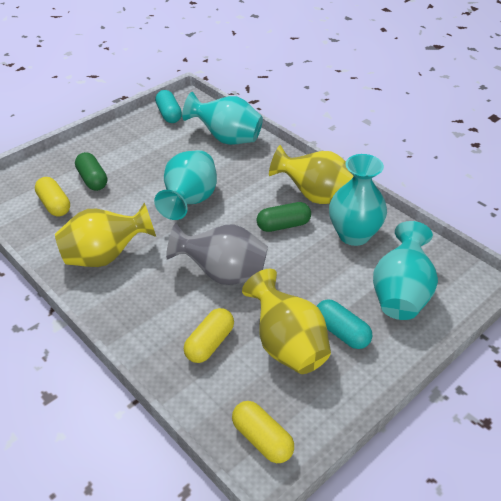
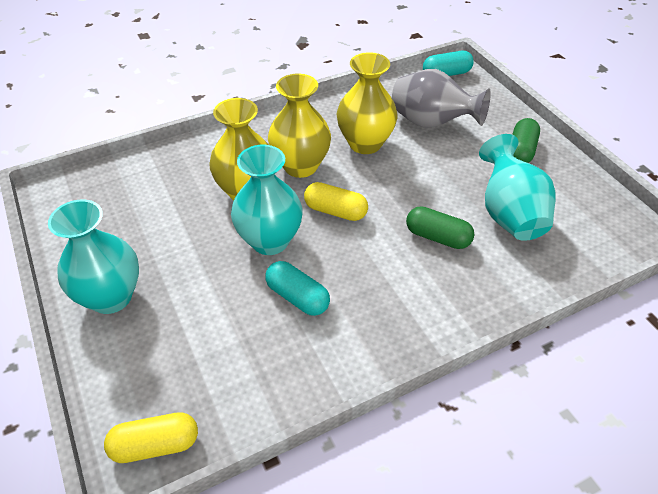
turquoise vase: 4 -> 3
yellow capsule: 3 -> 2

